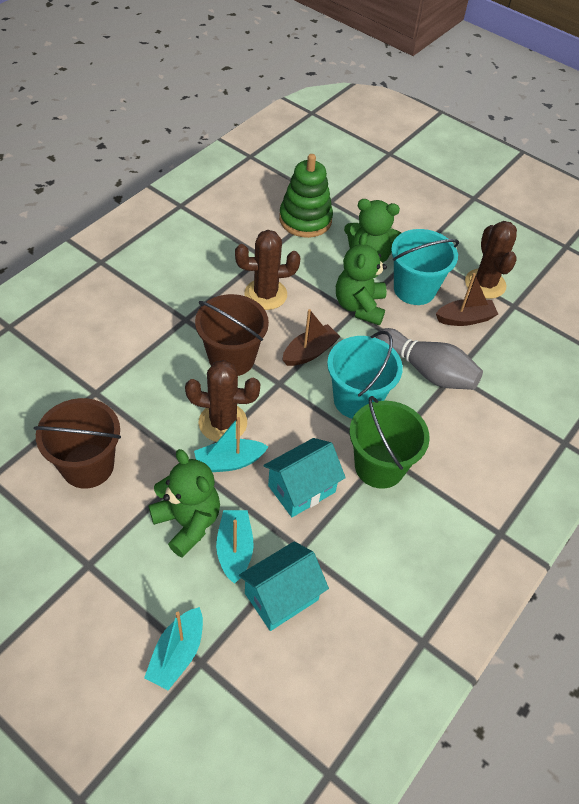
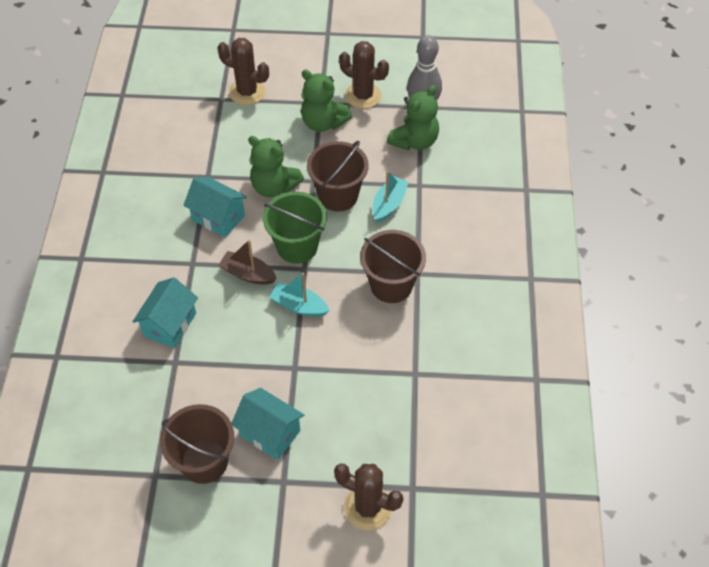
brown boat: 2 -> 1
brown bucket: 2 -> 3
green stacking toy: 1 -> 0
turquoise boat: 3 -> 2
turquoise bucket: 2 -> 0
turquoise house: 2 -> 3

